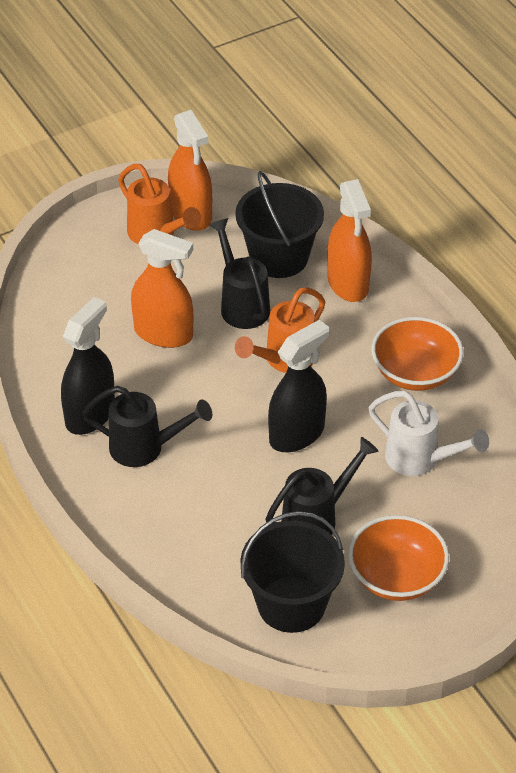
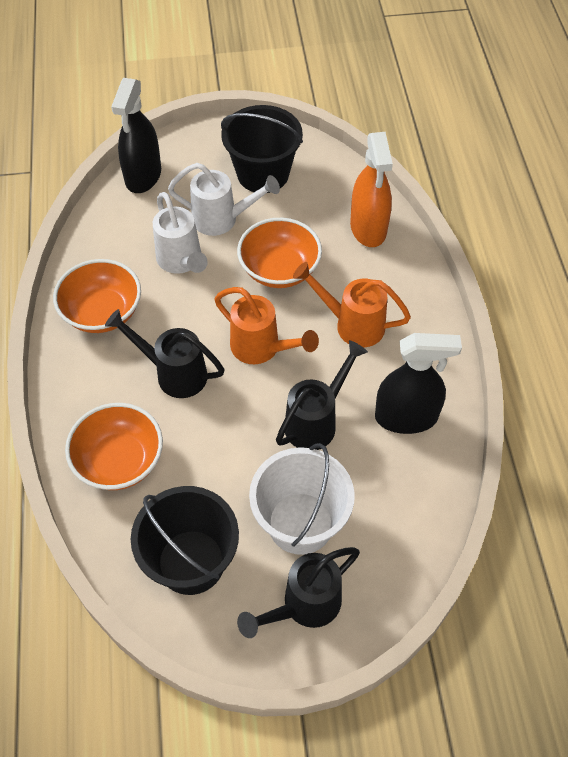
orange bowl: 2 -> 3
orange spray bottle: 3 -> 1
white bucket: 0 -> 1
white watering can: 1 -> 2

